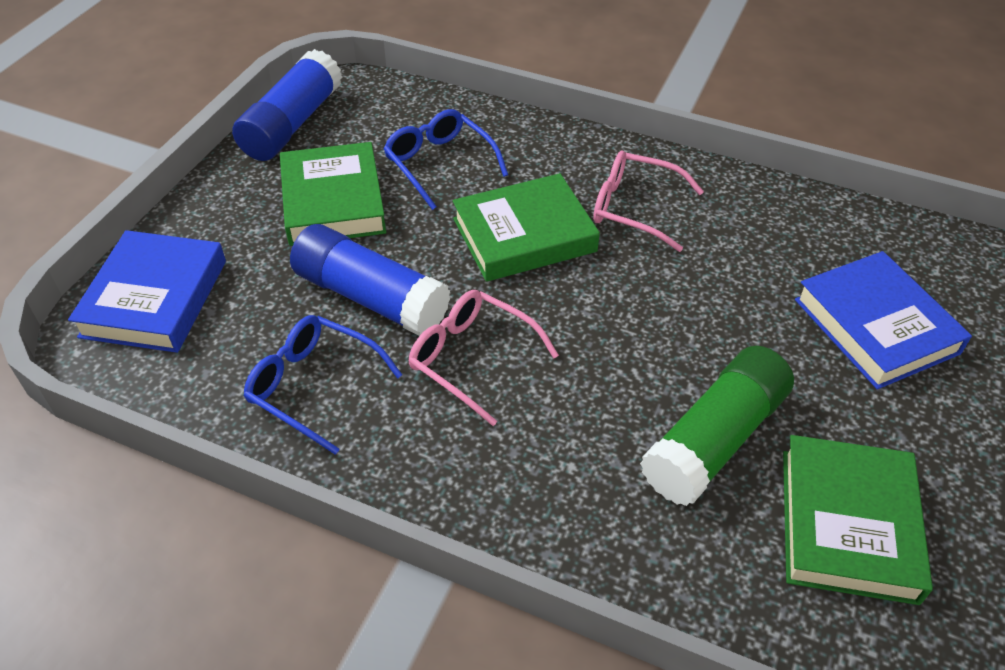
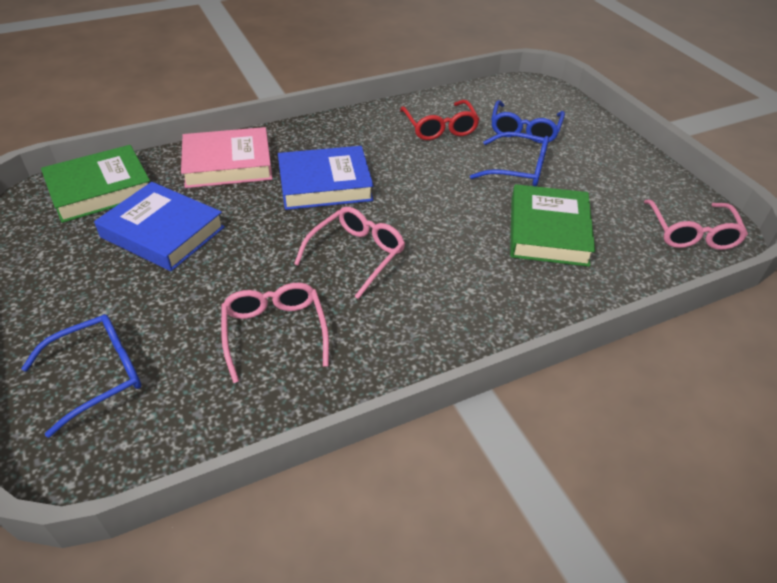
blue glasses: 2 -> 3
blue glue stick: 2 -> 0
green book: 3 -> 2
green glue stick: 1 -> 0
pink book: 0 -> 1
pink glasses: 2 -> 3
red glasses: 0 -> 1

